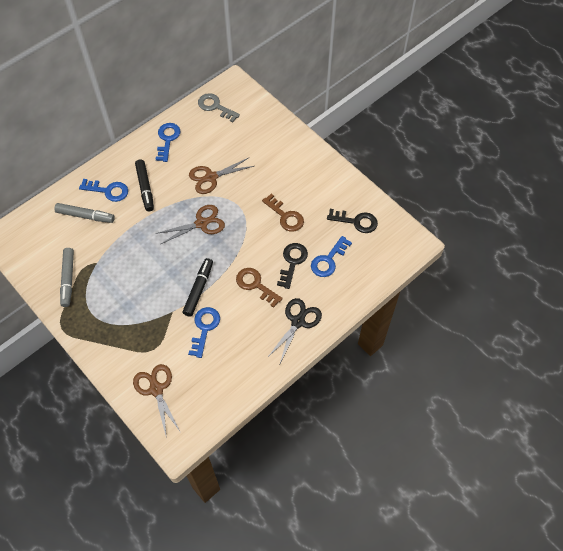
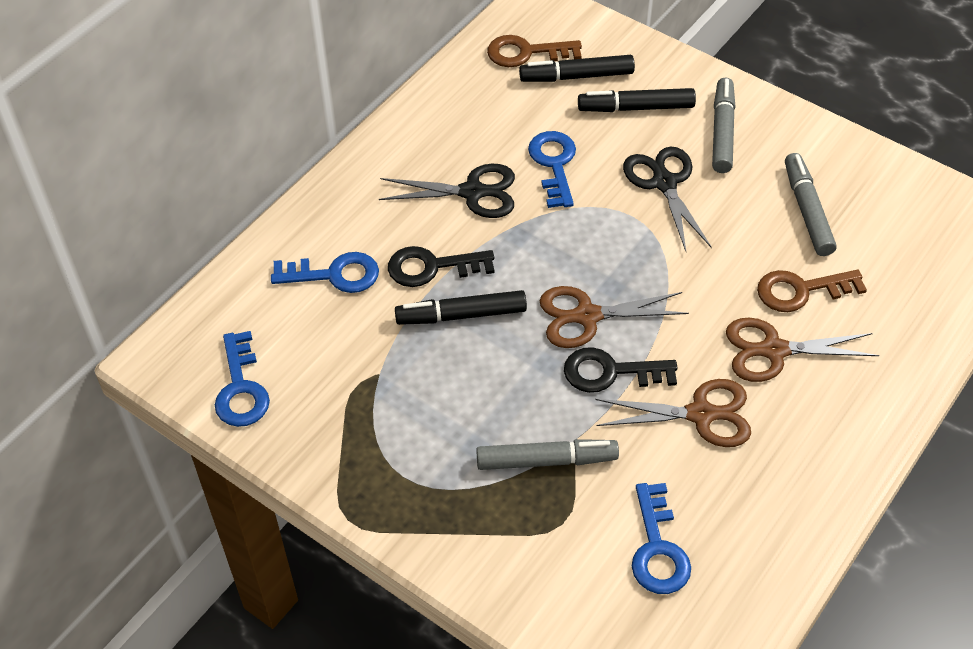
black marker: 2 -> 3
black scissors: 1 -> 2
grey key: 1 -> 0
grey marker: 2 -> 3

